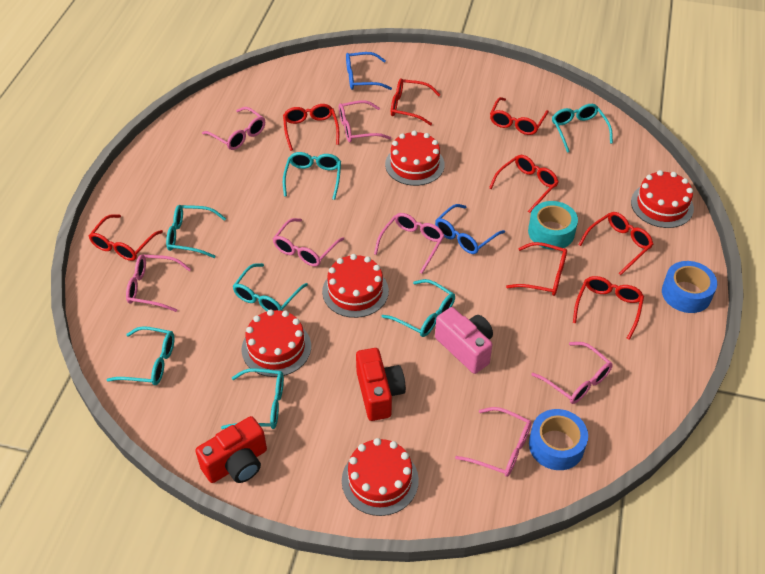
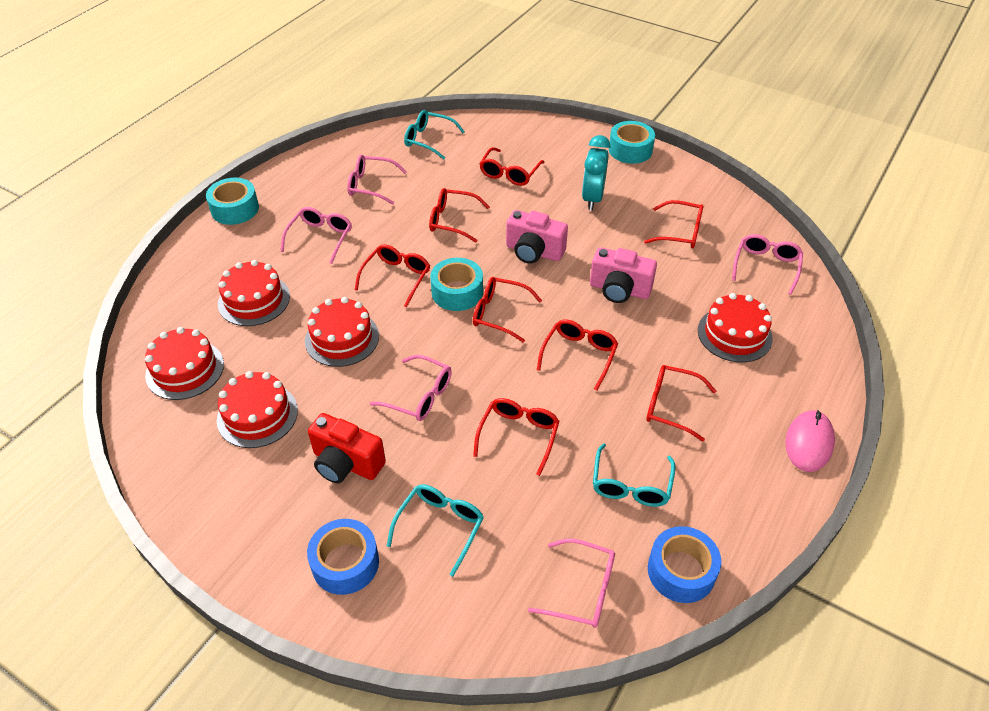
blue glasses: 2 -> 0
pink camera: 1 -> 2
pink glasses: 7 -> 5
pink mouse: 0 -> 1
red camera: 2 -> 1
turquoise clock: 0 -> 1
turquoise glasses: 7 -> 3
turquoise tape: 1 -> 3

